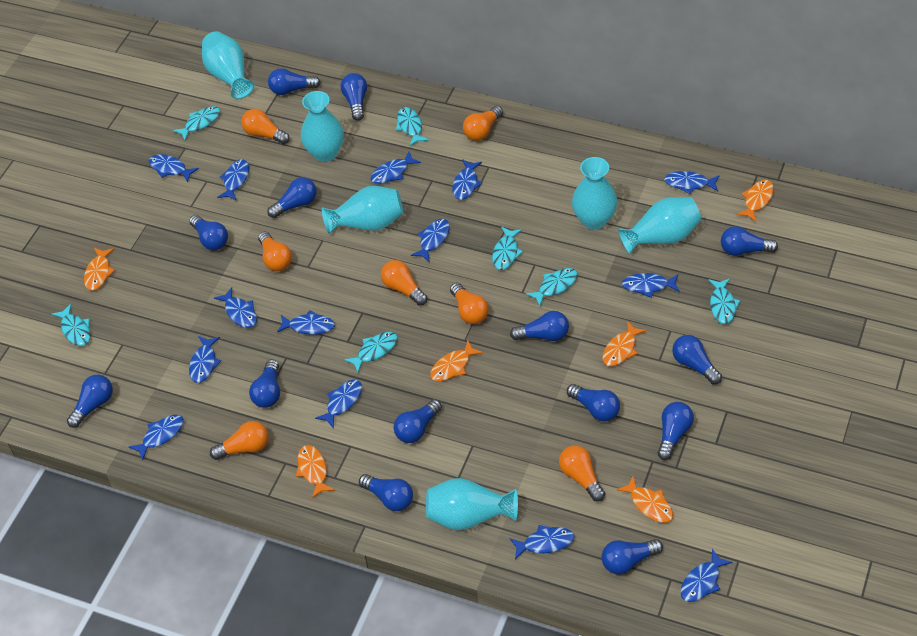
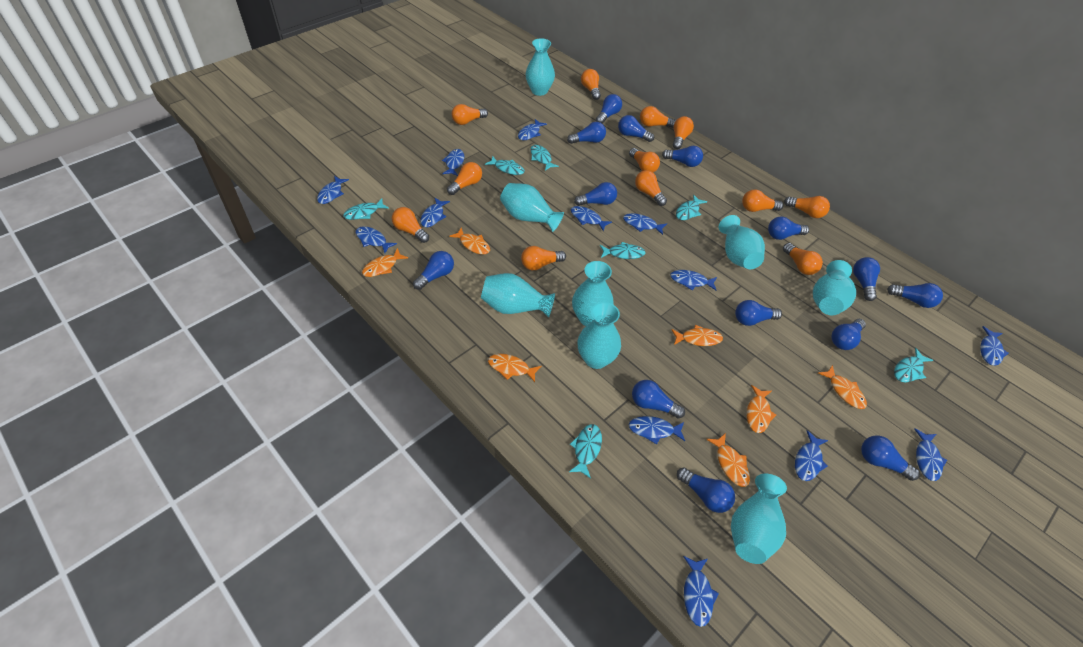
blue fish: 14 -> 13
orange fish: 6 -> 7
orange light bulb: 7 -> 12
turquoise vase: 6 -> 8

